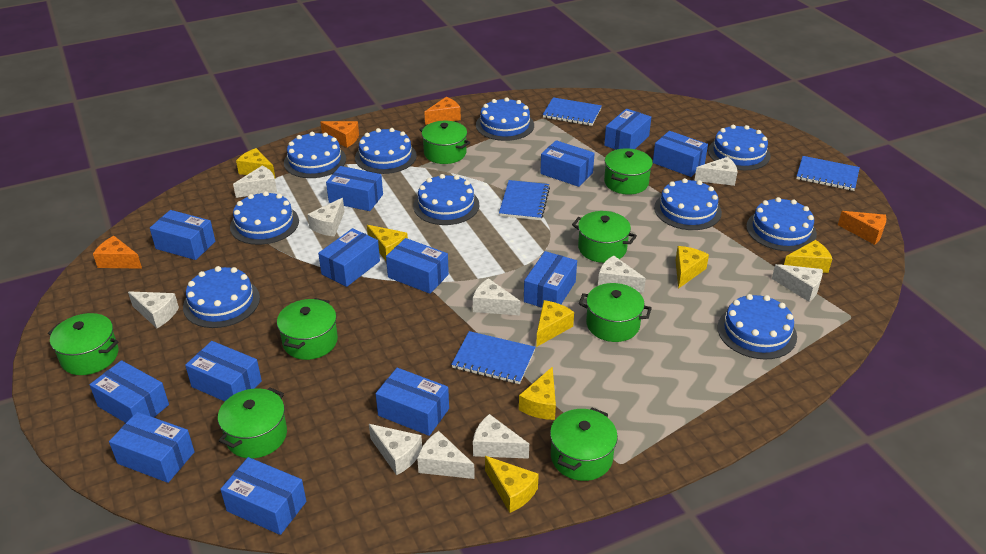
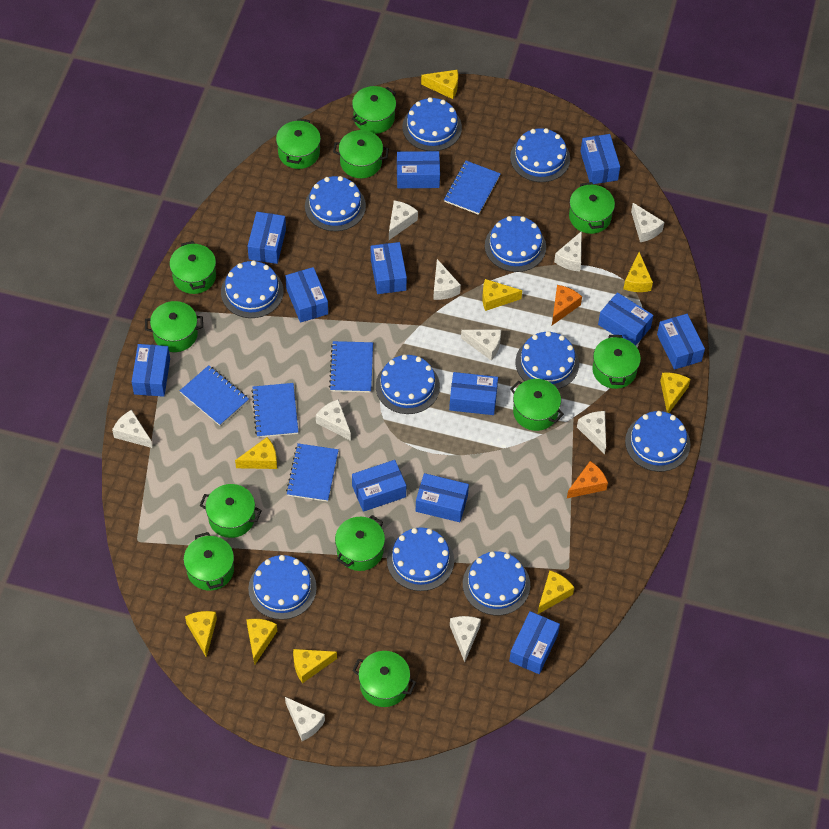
blue box: 13 -> 12
blue cake: 10 -> 11
blue notebook: 4 -> 5
green pot: 8 -> 12
orange cheese: 4 -> 2
yellow cheese: 7 -> 9

